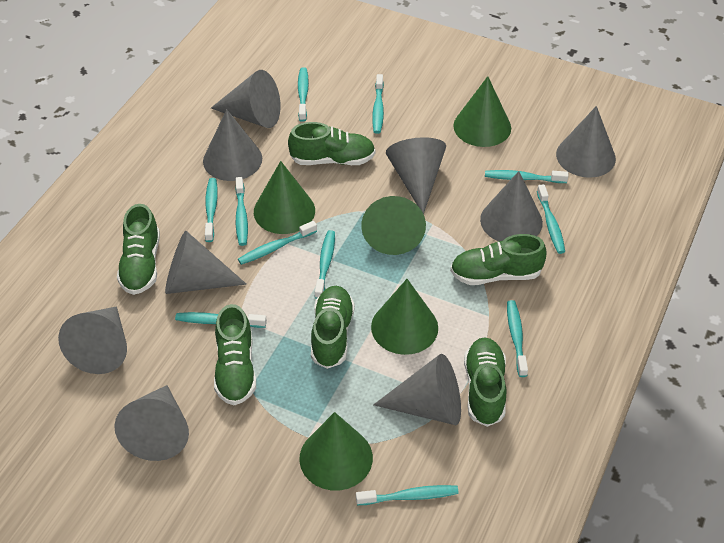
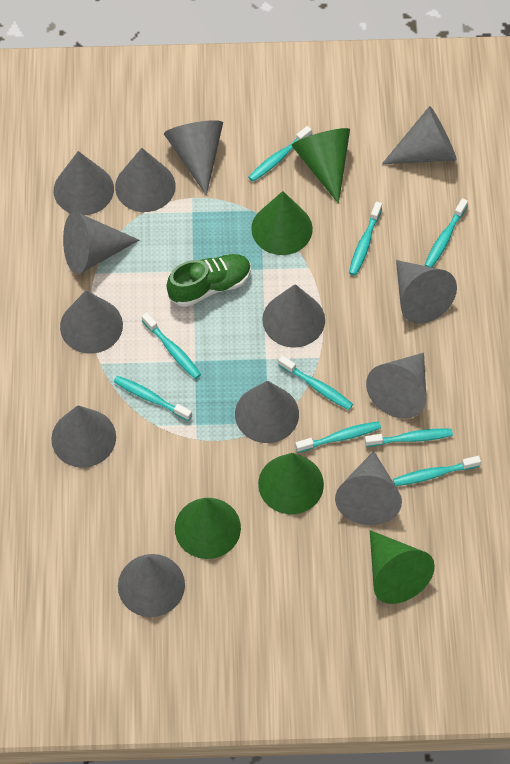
green shoe: 6 -> 1
grey cone: 9 -> 13
turquoise toothbrush: 11 -> 9

